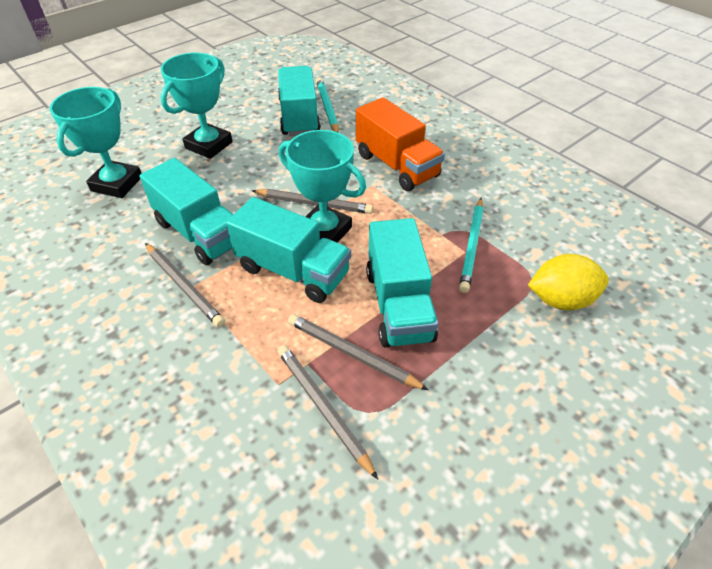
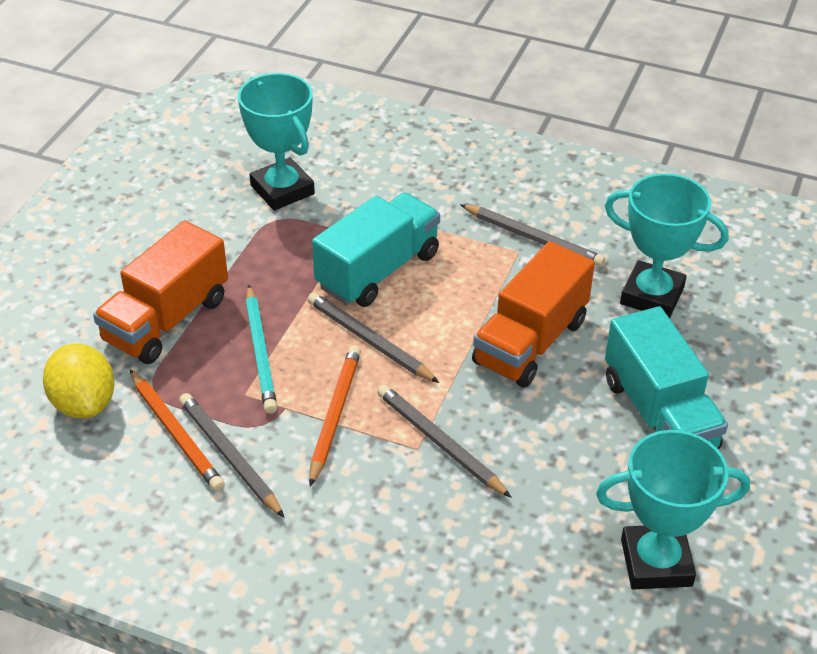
orange pencil: 0 -> 2
orange truck: 1 -> 2
turquoise pencil: 2 -> 1
turquoise truck: 4 -> 2

